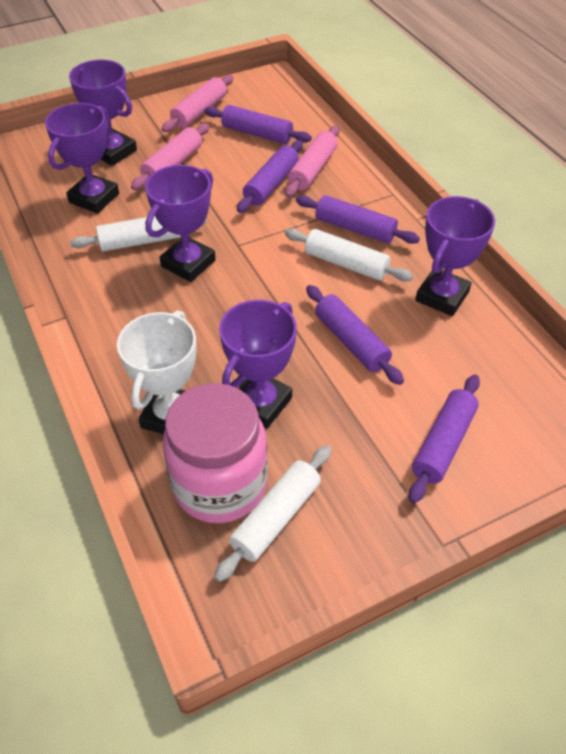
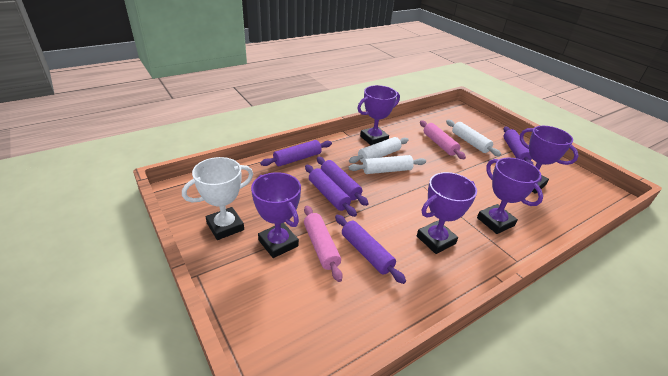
pink jar: 1 -> 0
pink rolling pin: 3 -> 2

